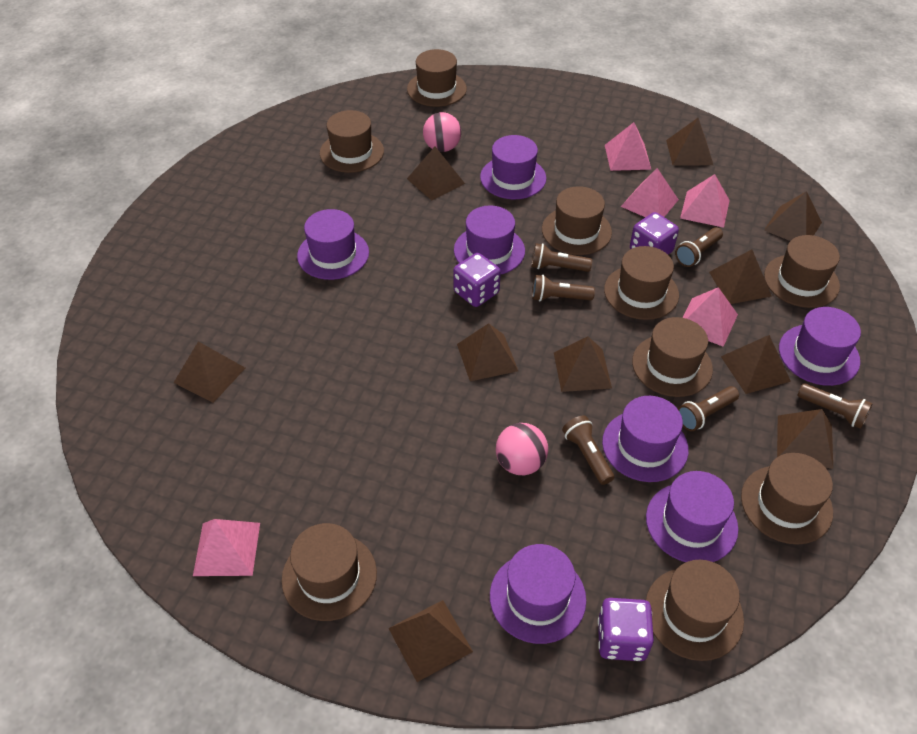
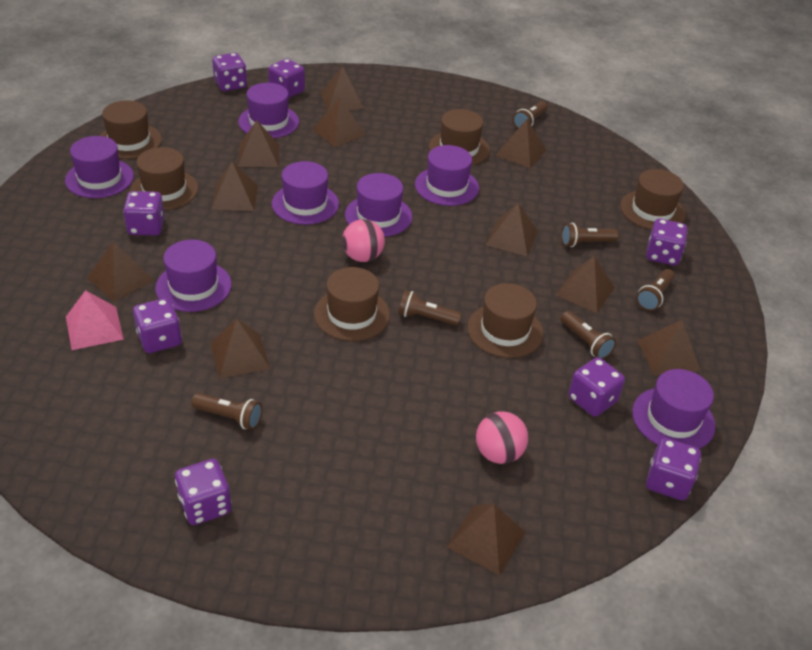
brown hat: 9 -> 6
brown pyramid: 10 -> 11
pink pyramid: 5 -> 1
purple dice: 3 -> 8

